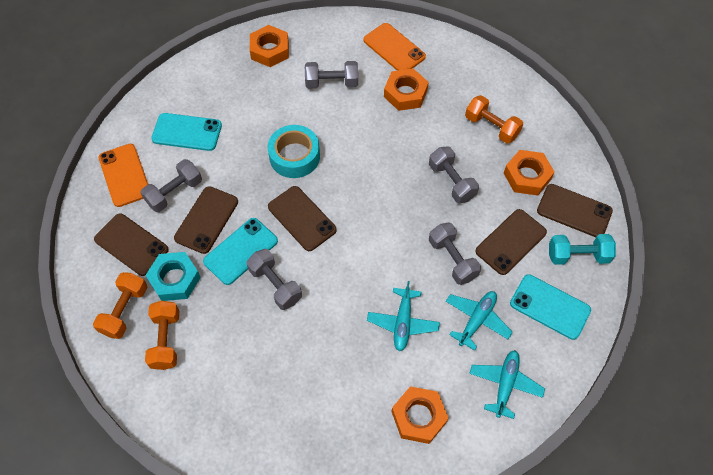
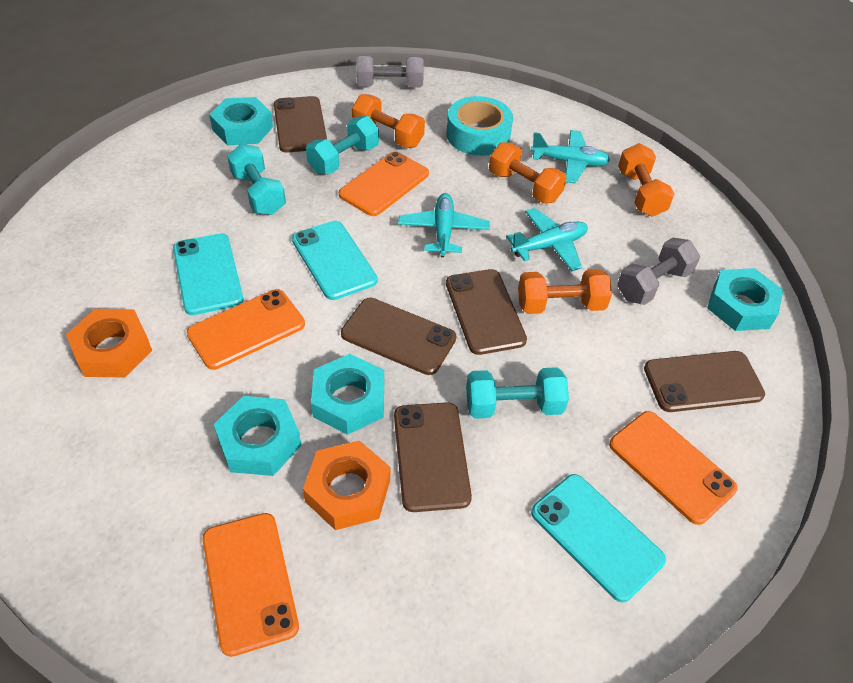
grey dumbbell: 5 -> 2
orange dumbbell: 3 -> 4
orange nut: 4 -> 2
orange phone: 2 -> 4
turquoise dumbbell: 1 -> 3
turquoise nut: 1 -> 4

